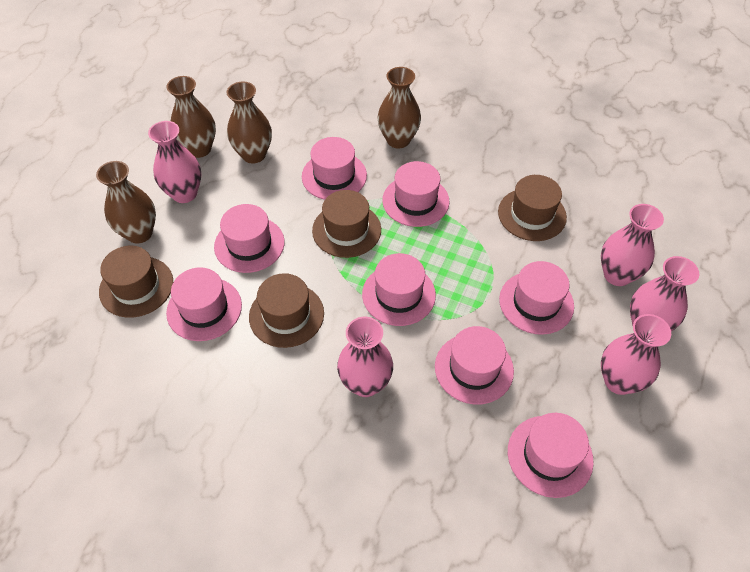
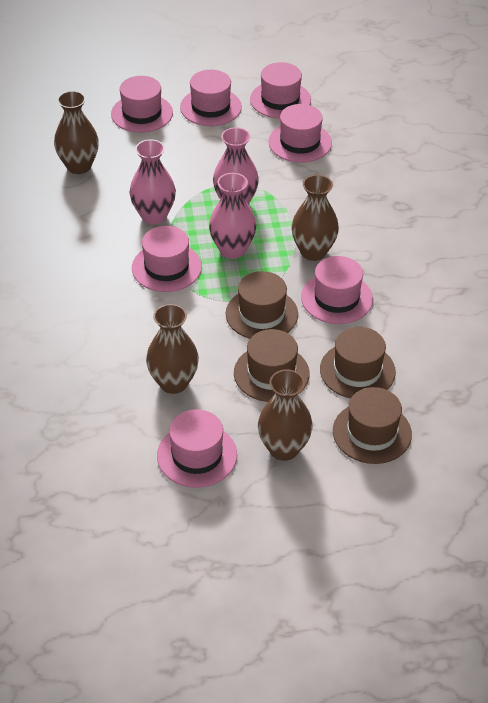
pink hat: 8 -> 7
pink vase: 5 -> 3

